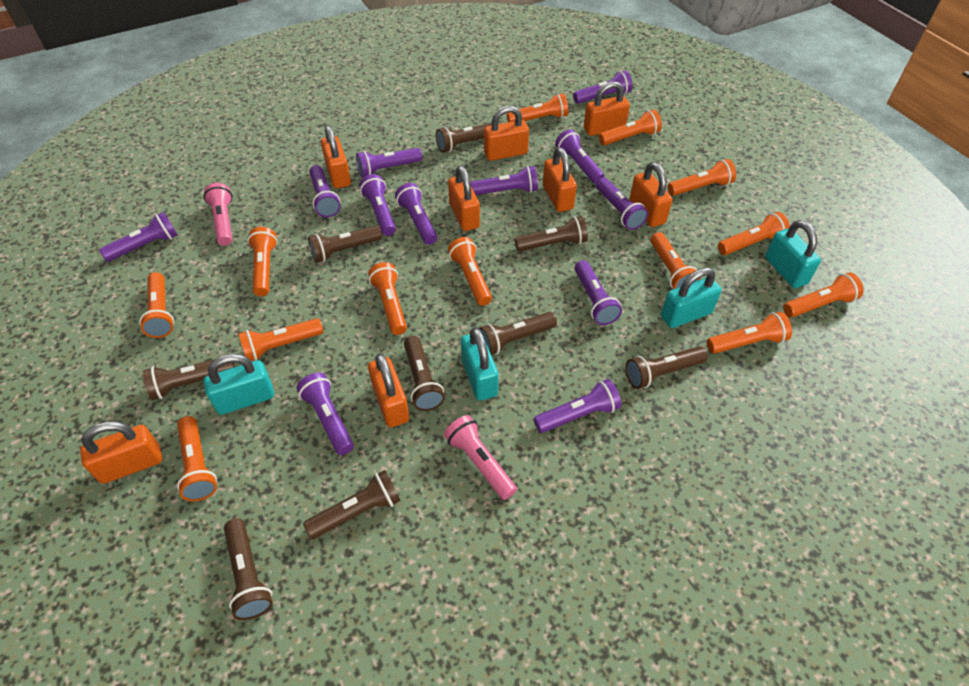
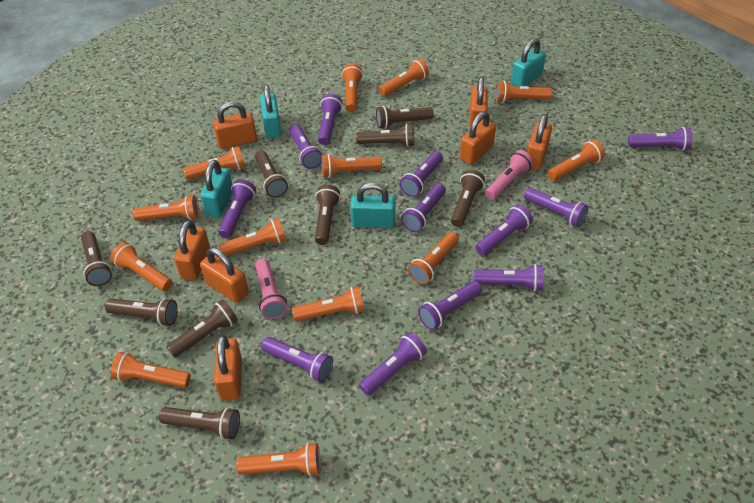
orange padlock: 8 -> 7

